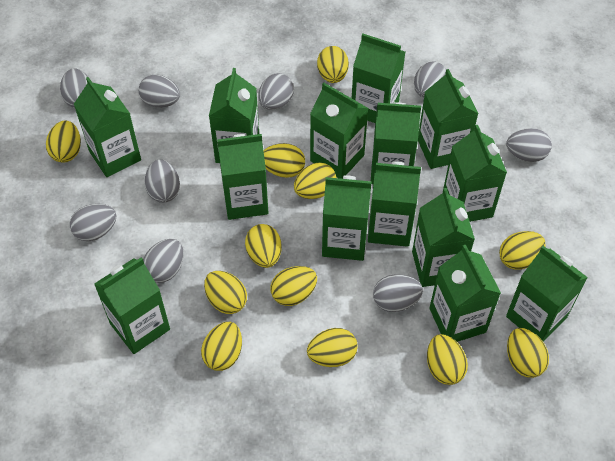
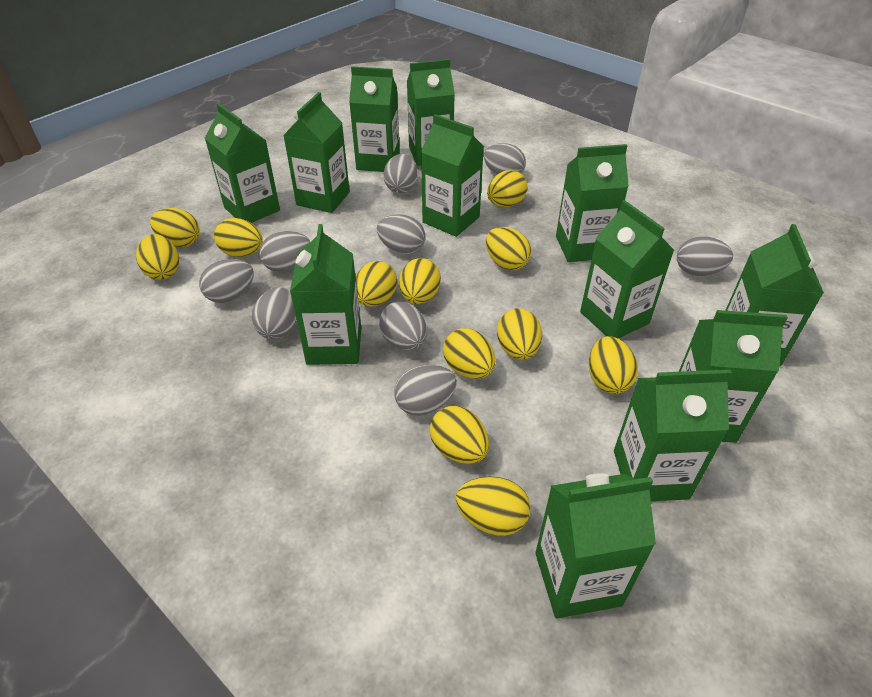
green carton: 14 -> 12

